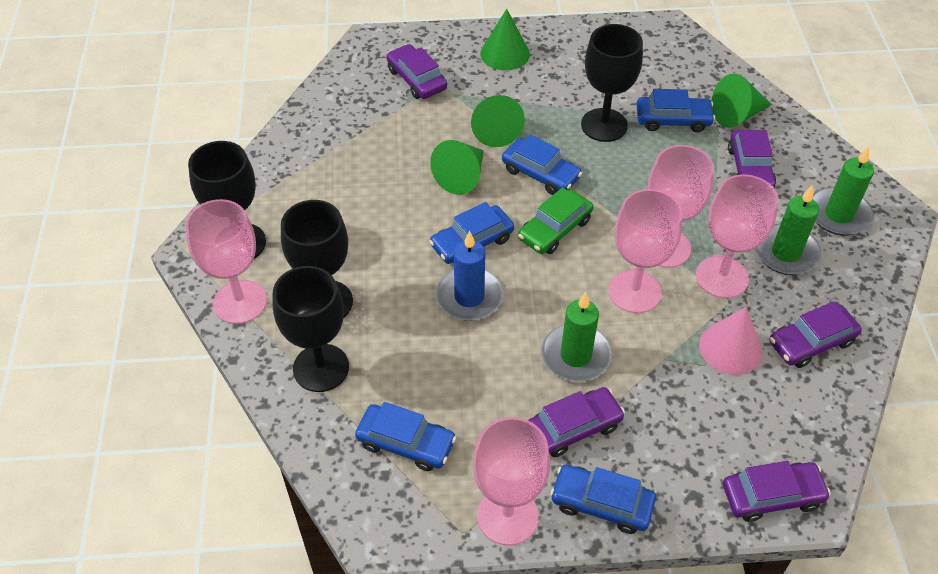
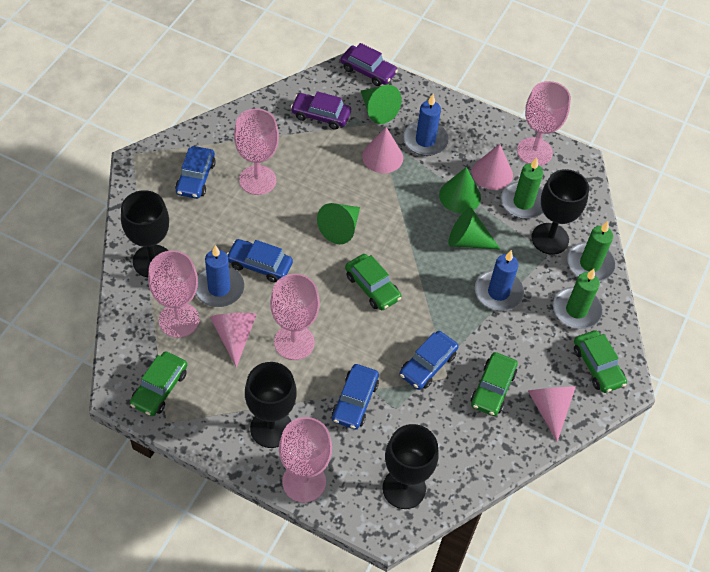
blue candle: 1 -> 3
blue car: 5 -> 4
green car: 1 -> 4
pink cone: 1 -> 4
purple car: 5 -> 2

